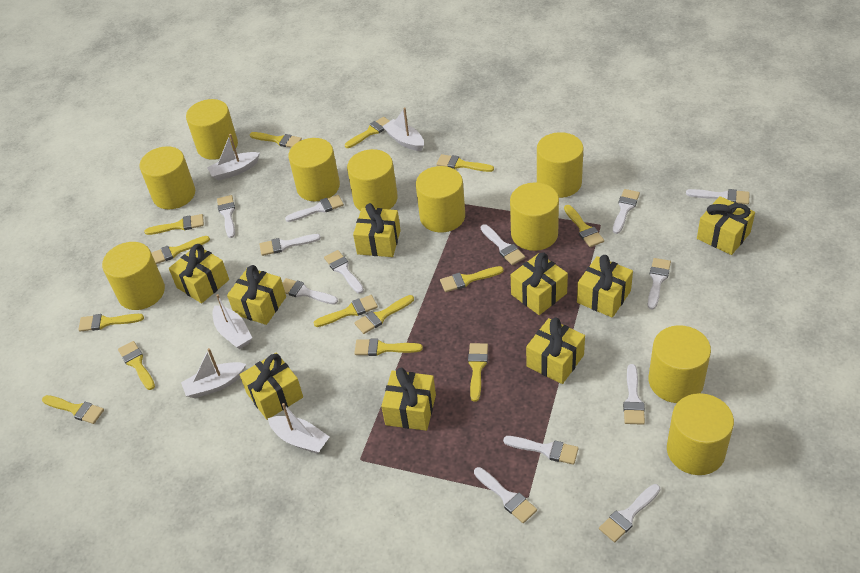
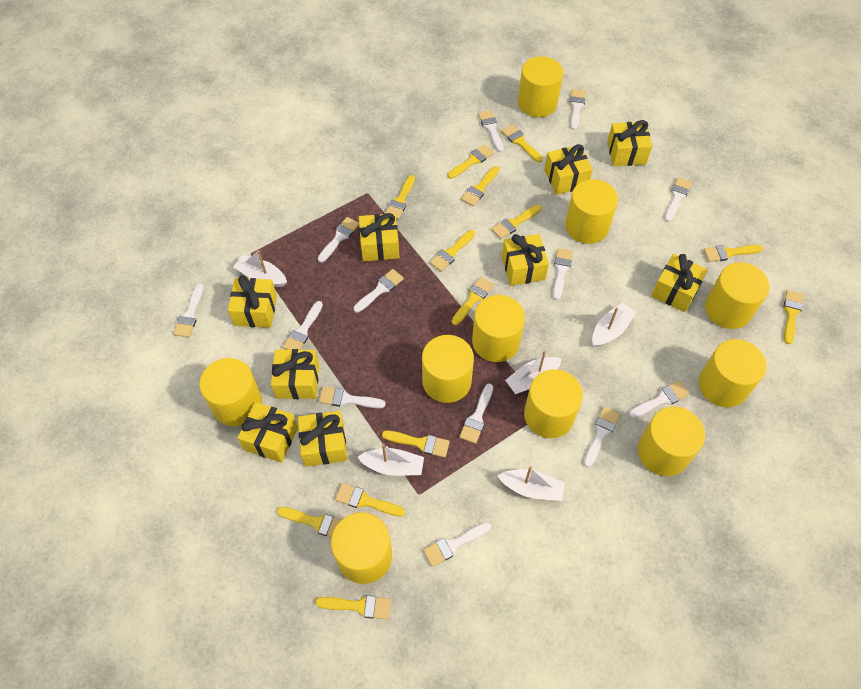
yellow brush: 14 -> 13

